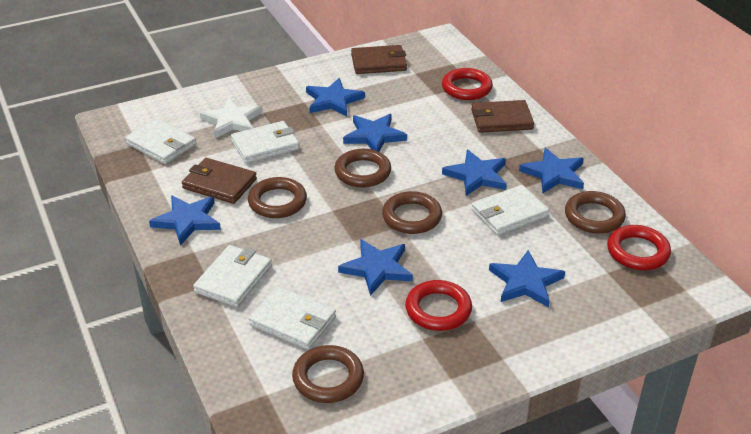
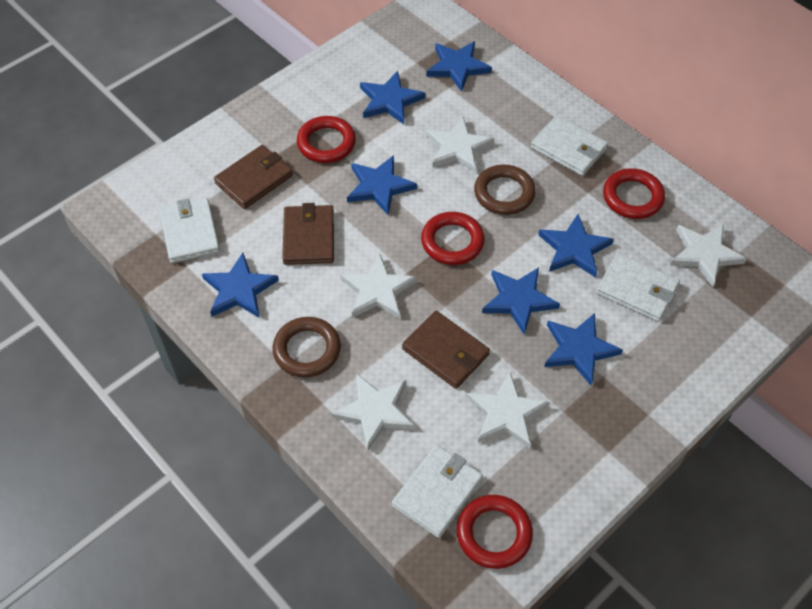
brown ring: 5 -> 2
red ring: 3 -> 4
white star: 1 -> 5
white wallet: 5 -> 4

